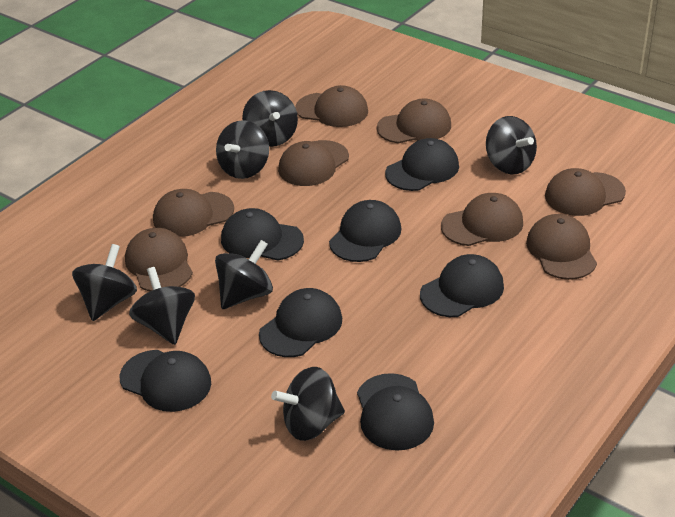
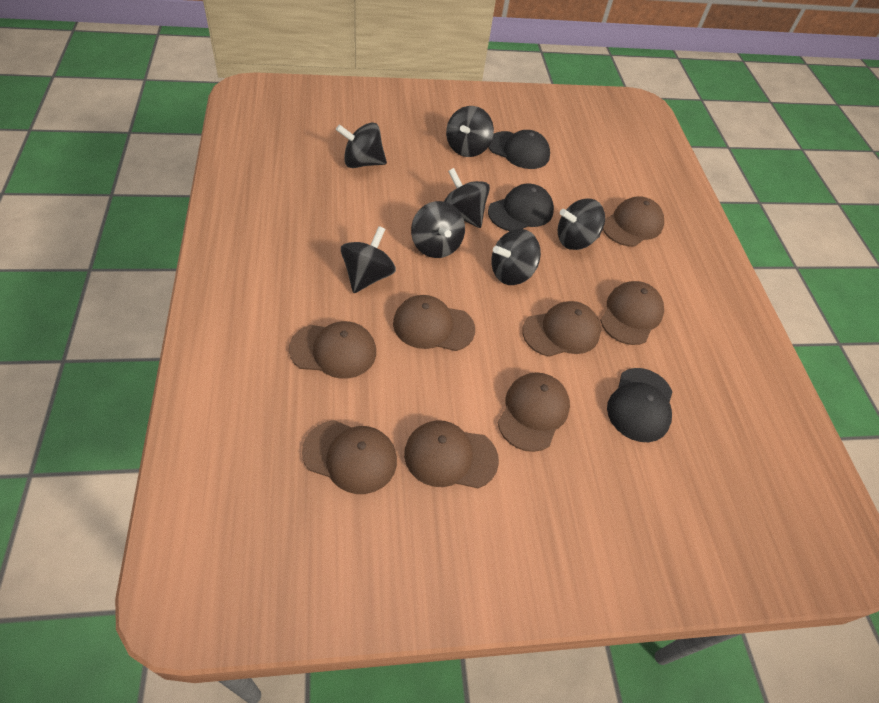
black cap: 7 -> 3

